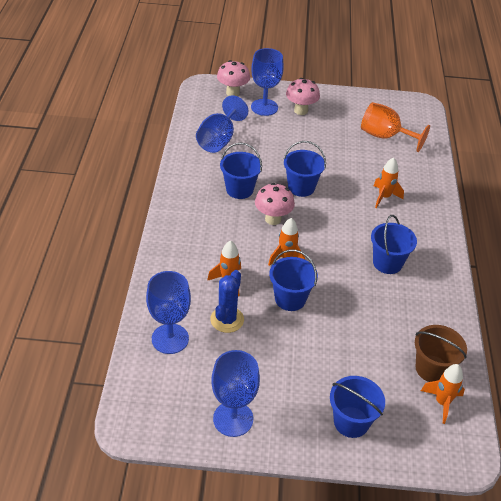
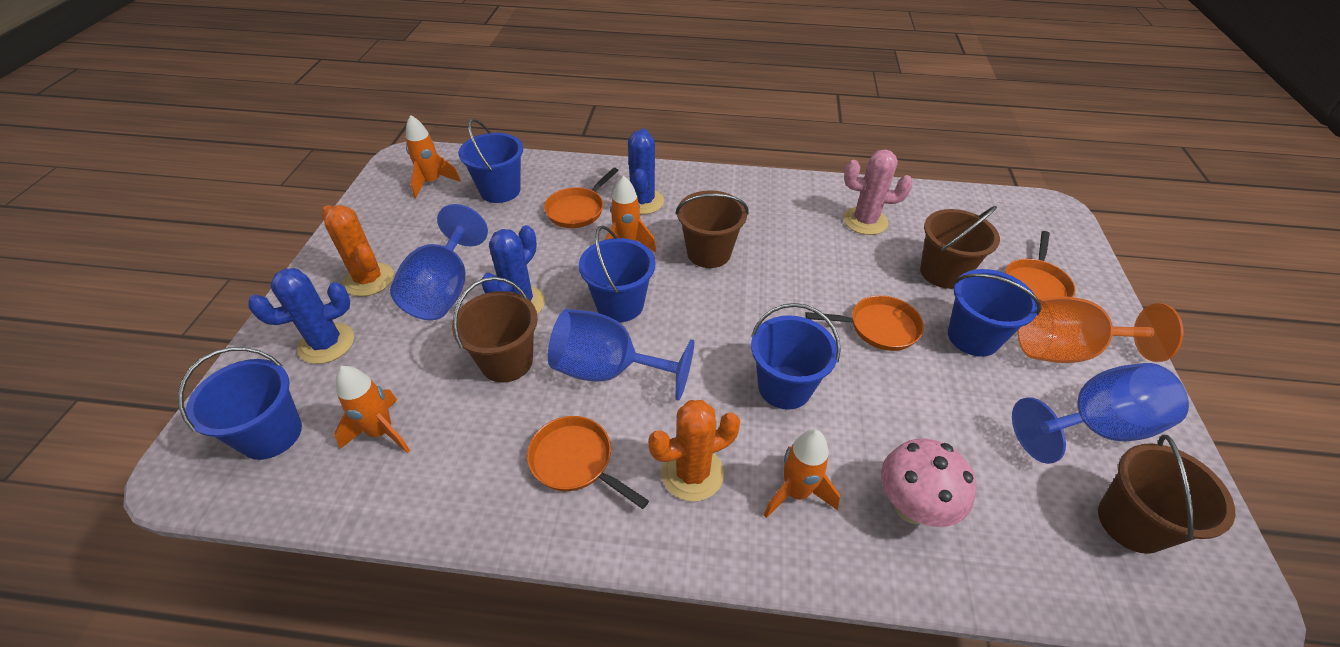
blue cactus: 1 -> 3
blue goblet: 4 -> 3
brown bucket: 1 -> 4
orange cactus: 0 -> 2
orange pan: 0 -> 4
pink cactus: 0 -> 1
pink mushroom: 3 -> 1

